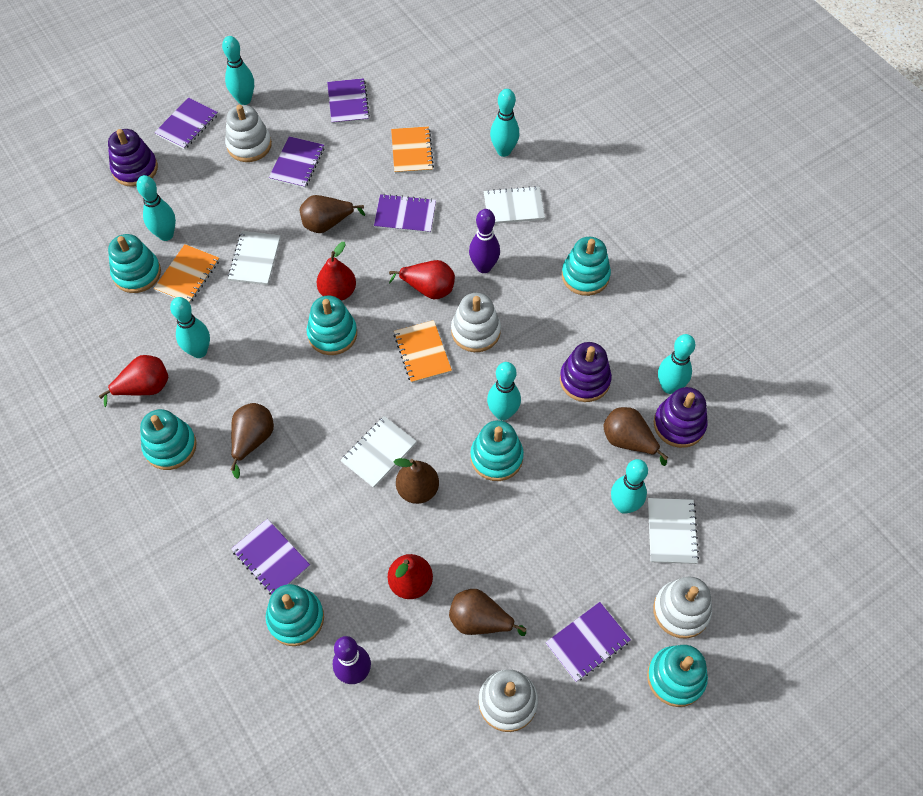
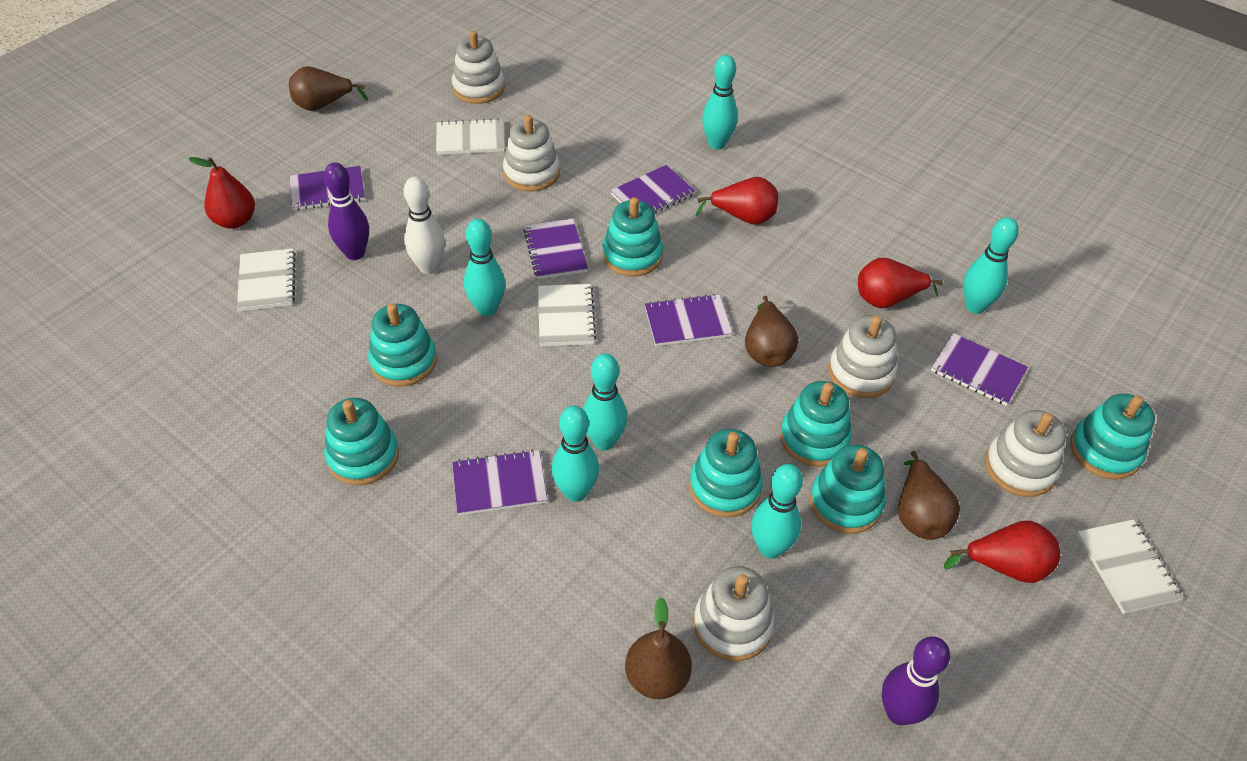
brown pear: 5 -> 4
orange notebook: 3 -> 0
purple stacking toy: 3 -> 0
turquoise bowling pin: 7 -> 6
white bowling pin: 0 -> 1
white stacking toy: 4 -> 5

